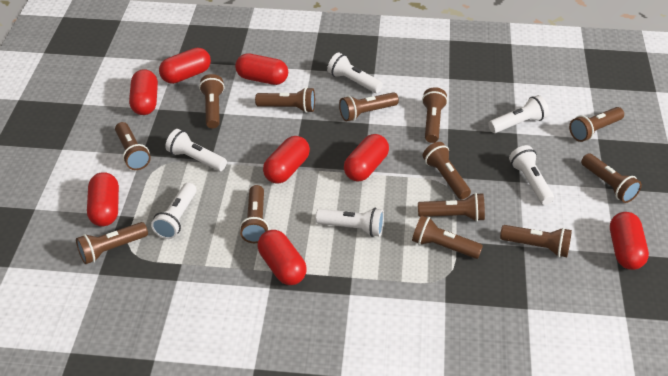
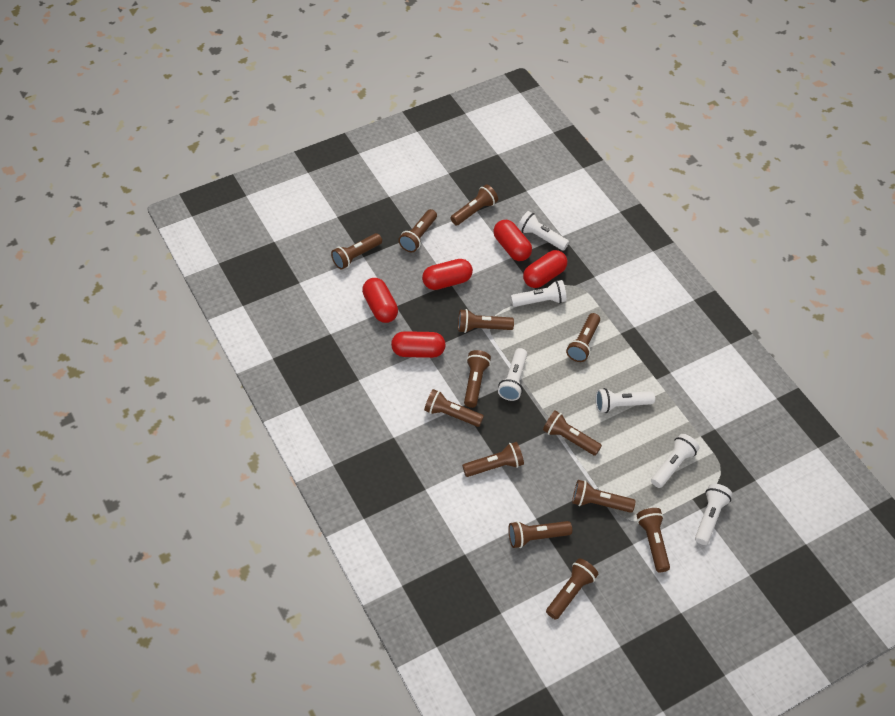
red capsule: 8 -> 5

